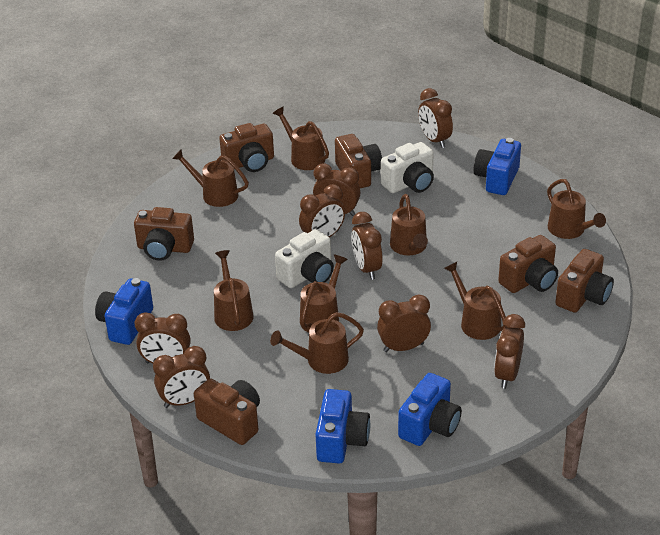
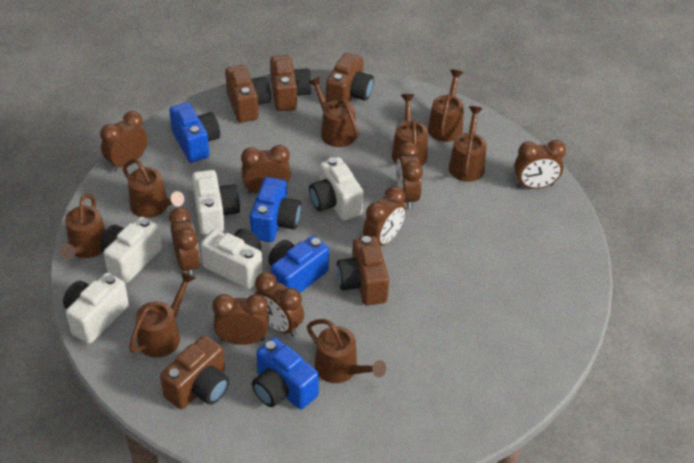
brown camera: 6 -> 5
white camera: 2 -> 5

